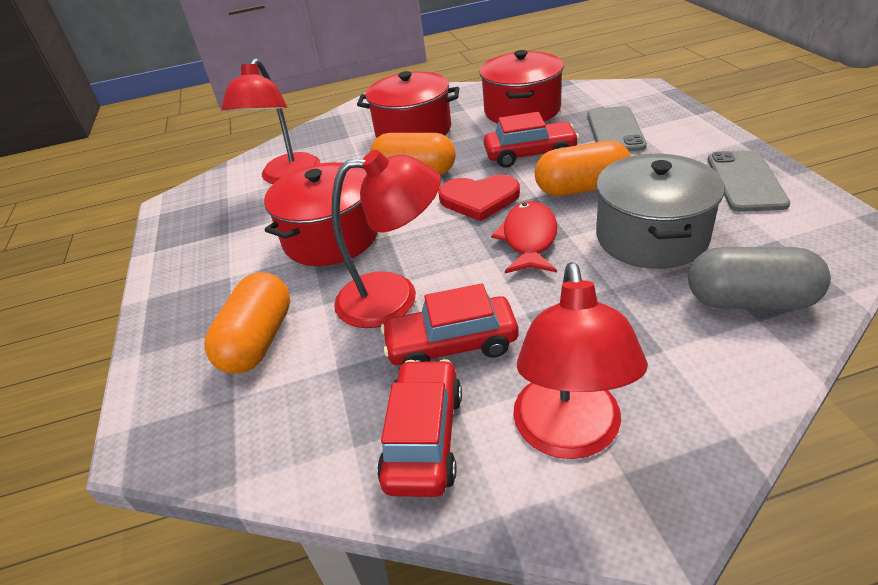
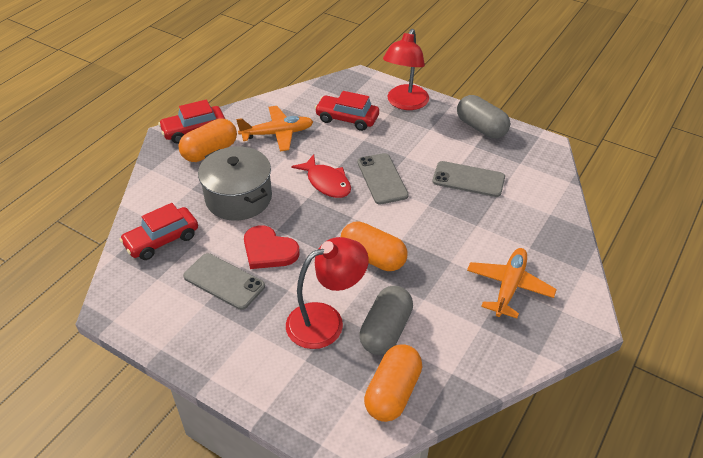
grey capsule: 1 -> 2
grey phone: 2 -> 3
orange plane: 0 -> 2
red lamp: 3 -> 2
red pot: 3 -> 0

